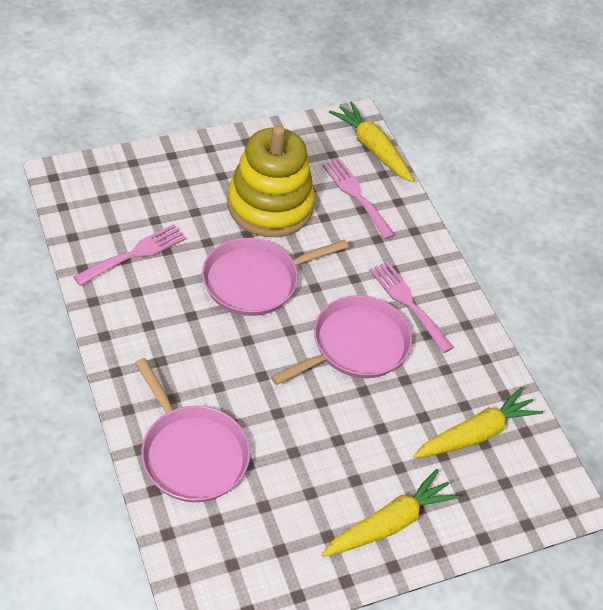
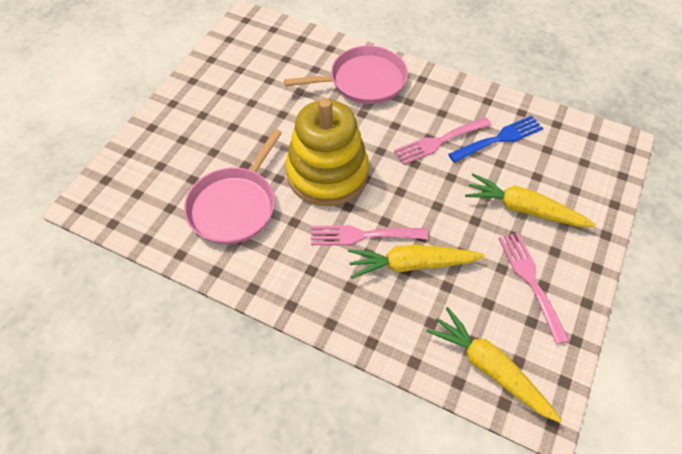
blue fork: 0 -> 1
pink pan: 3 -> 2

